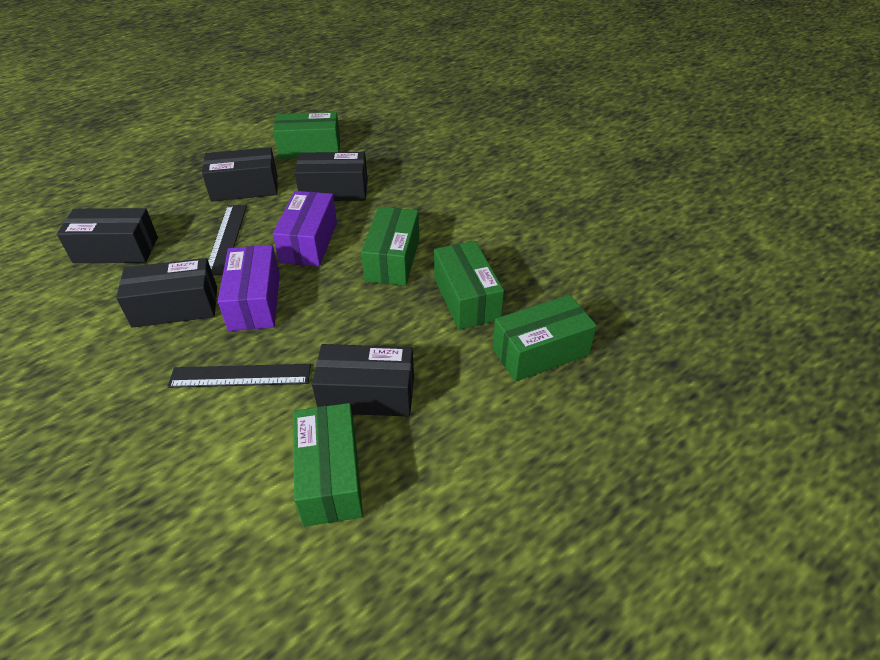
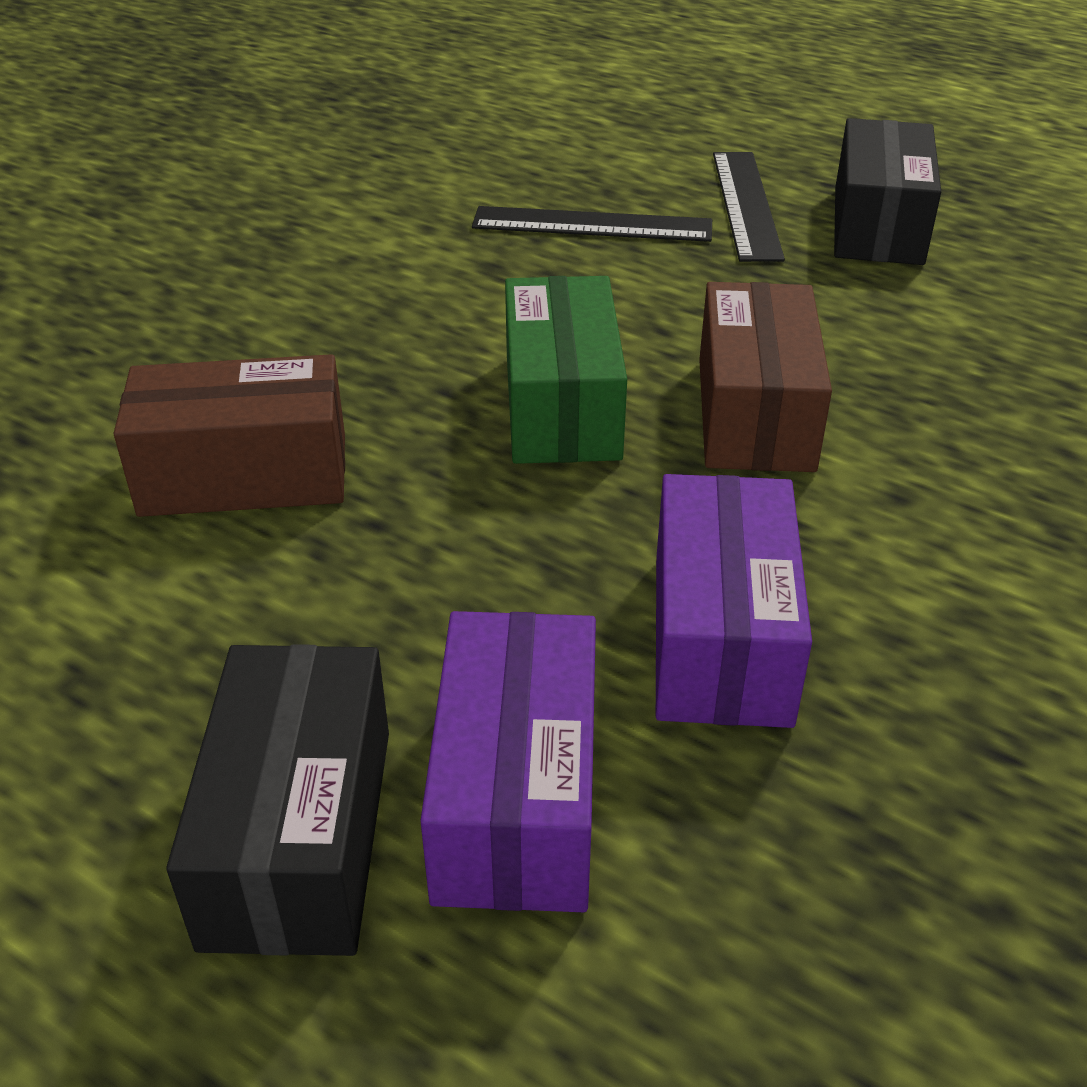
black box: 5 -> 2
brown box: 0 -> 2
green box: 5 -> 1

